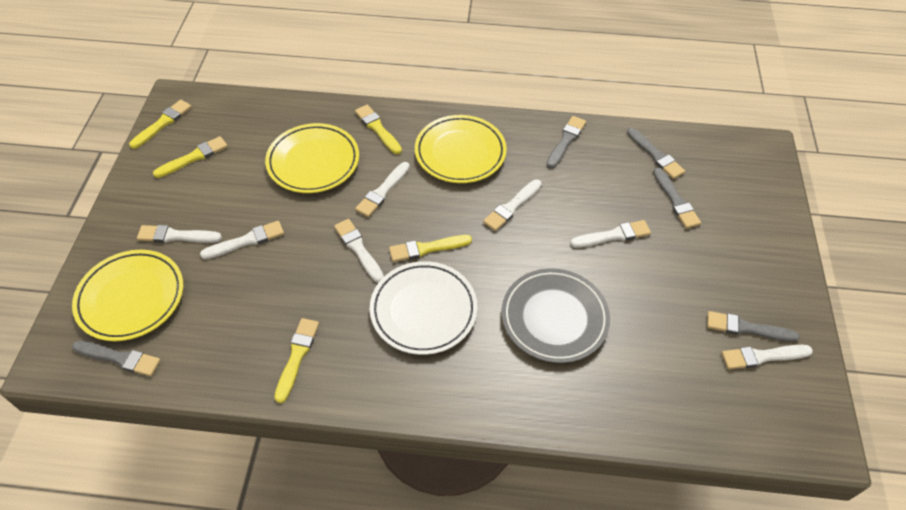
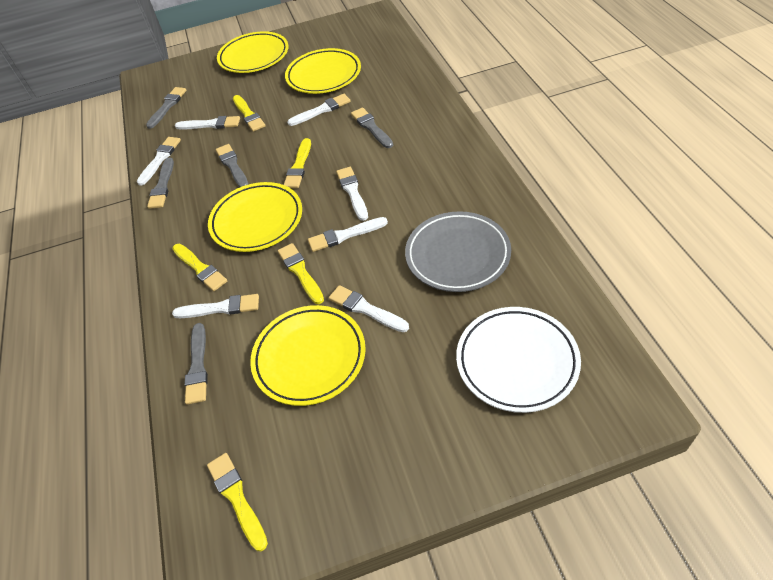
yellow plate: 3 -> 4

